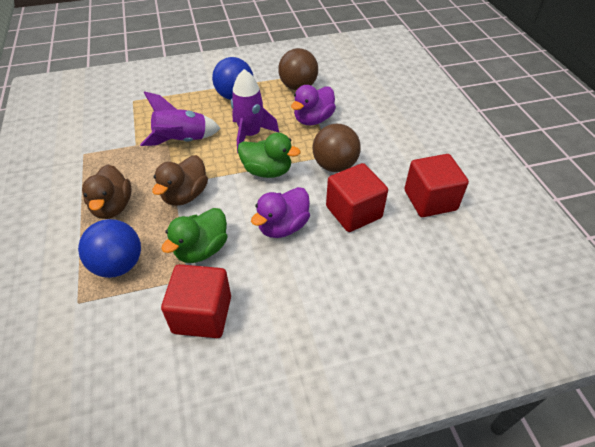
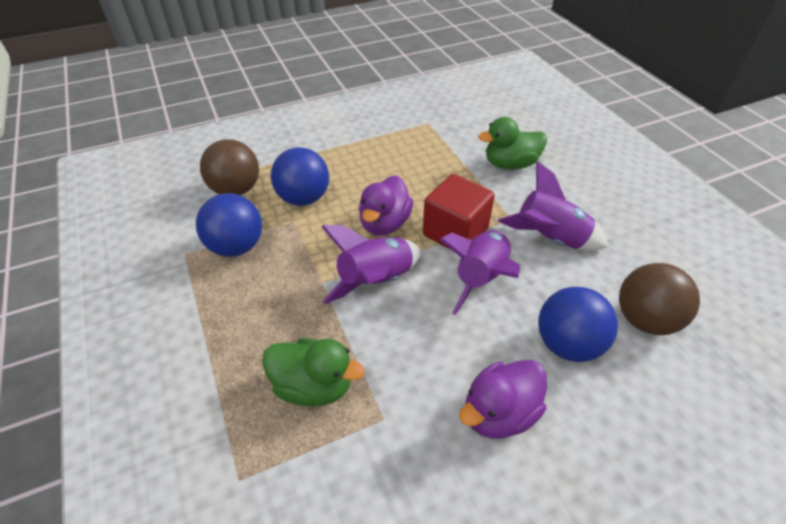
blue ball: 2 -> 3
brown duck: 2 -> 0
purple rocket: 2 -> 3
red cube: 3 -> 1

